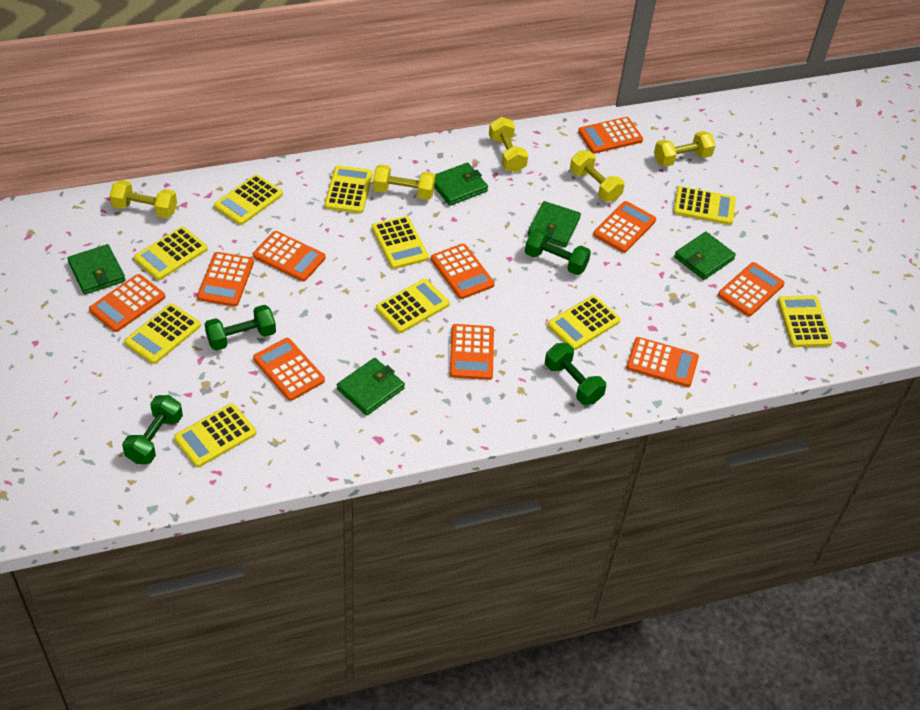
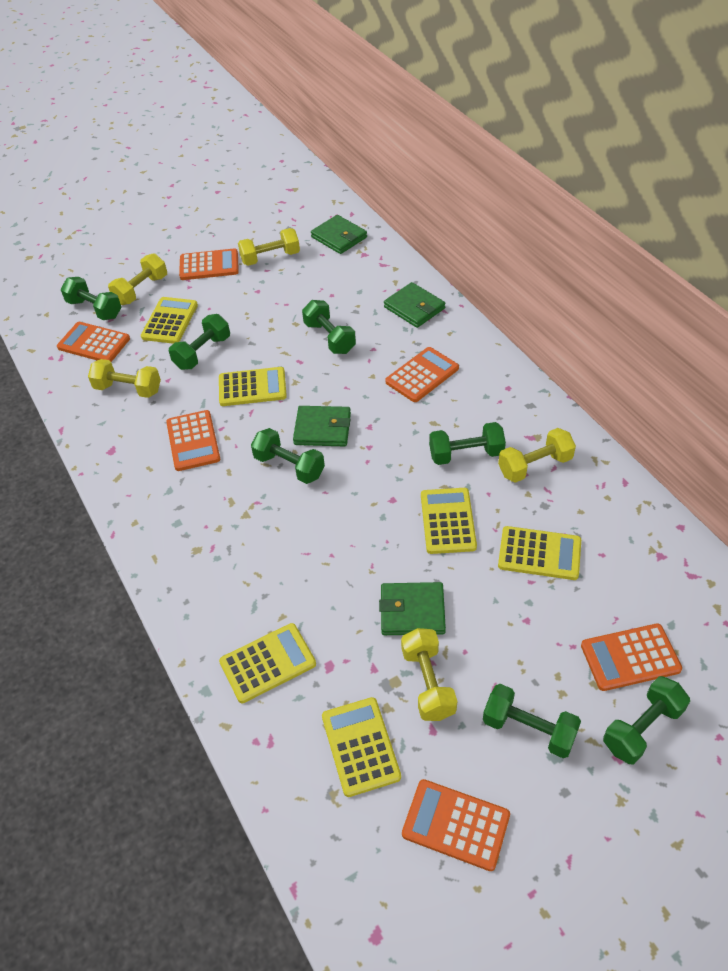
green dumbbell: 4 -> 7
green wallet: 5 -> 4
orange calculator: 10 -> 6
yellow calculator: 10 -> 6

